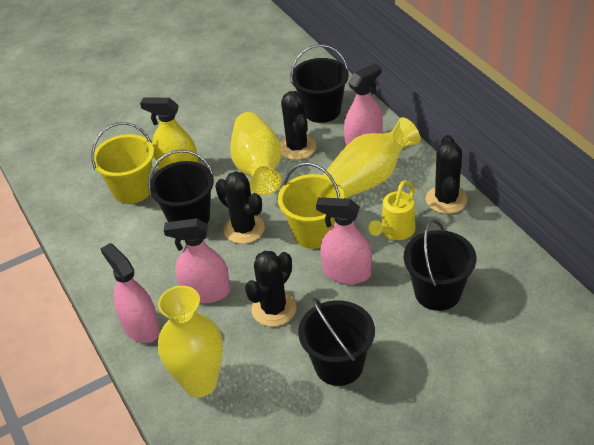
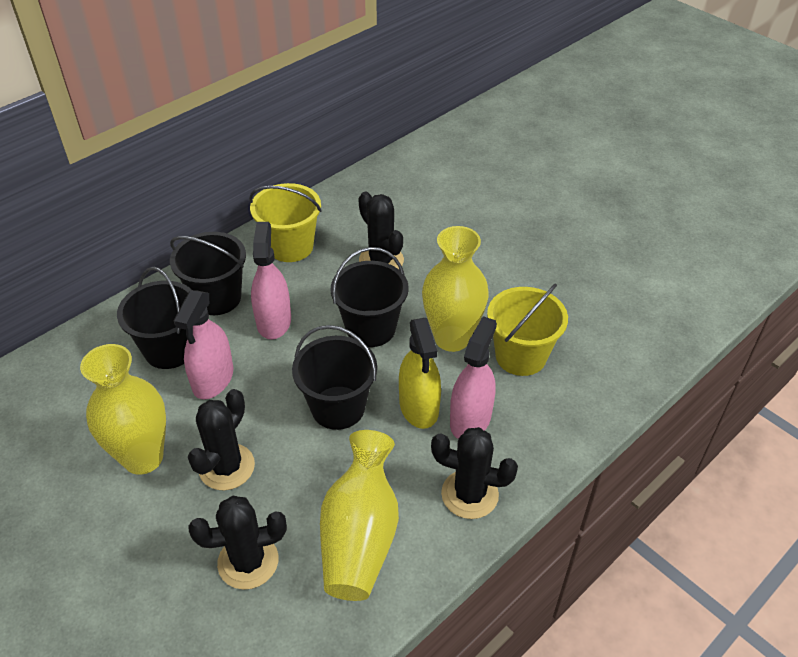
pink spray bottle: 4 -> 3
yellow watering can: 1 -> 0

